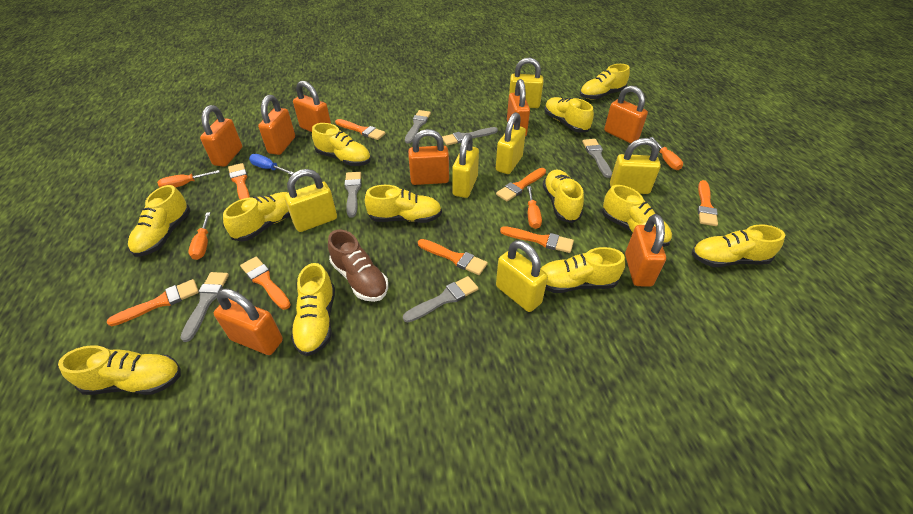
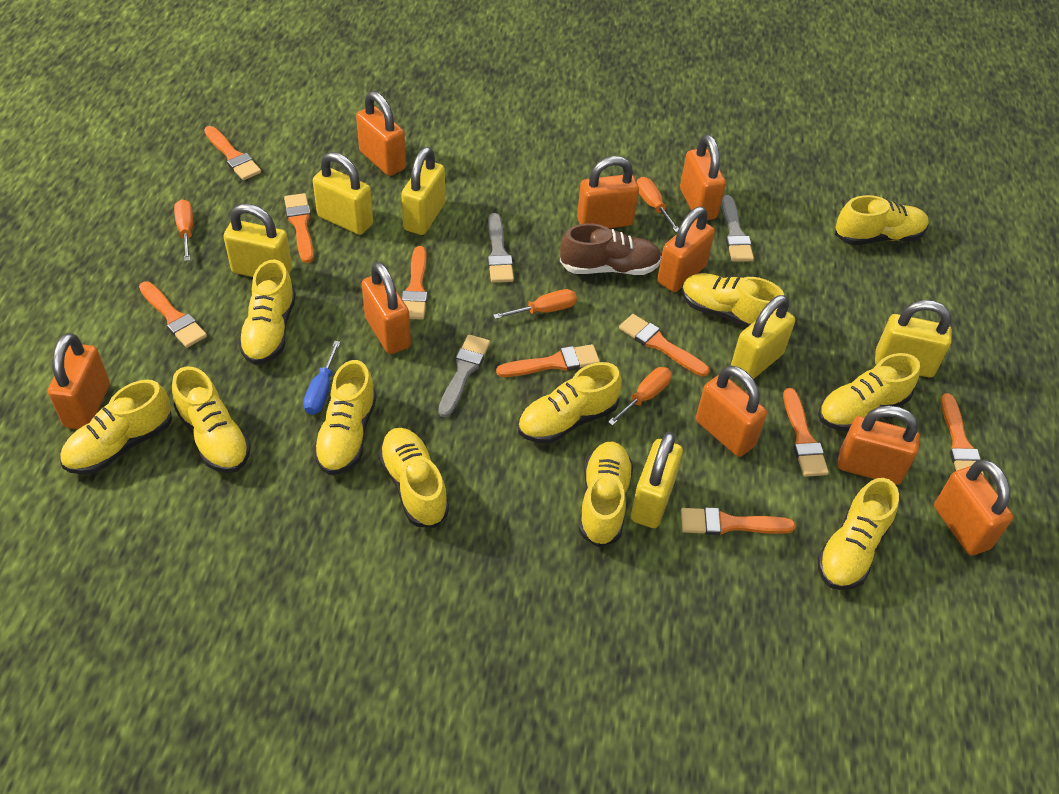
grey brush: 6 -> 3
orange brush: 8 -> 9
orange padlock: 8 -> 9
yellow shoe: 12 -> 11

